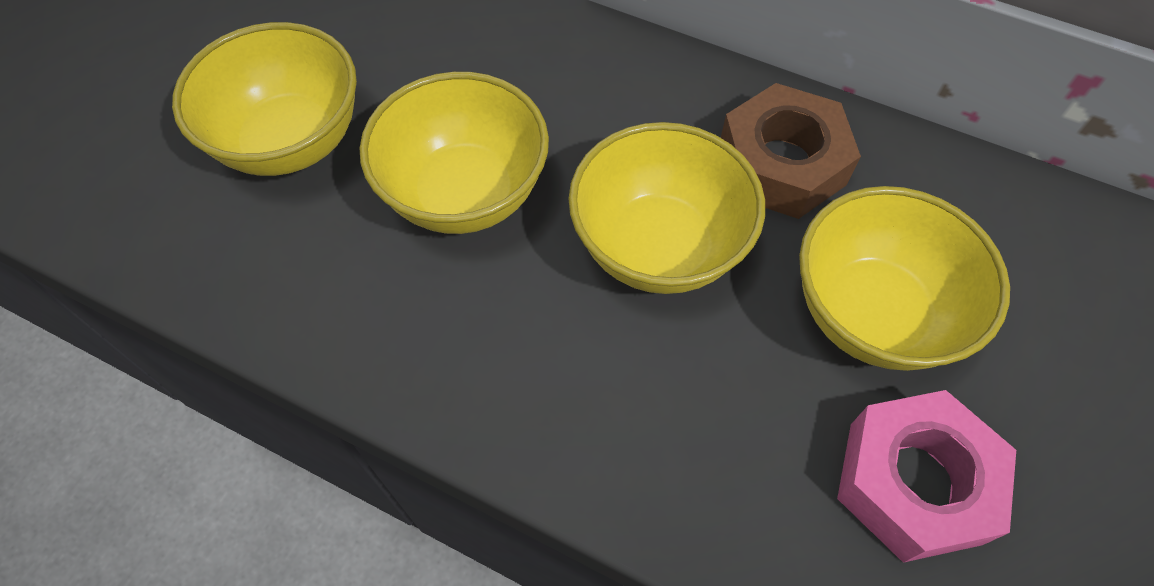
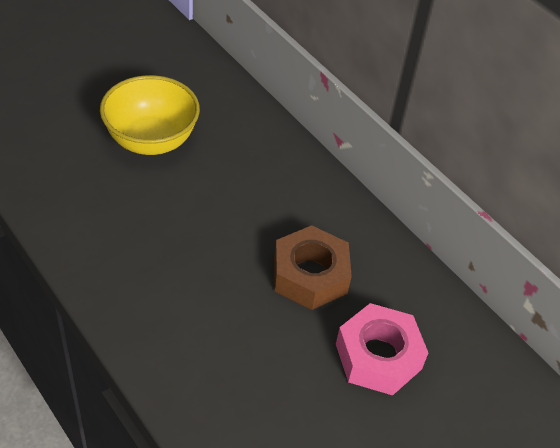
yellow bowl: 4 -> 1

